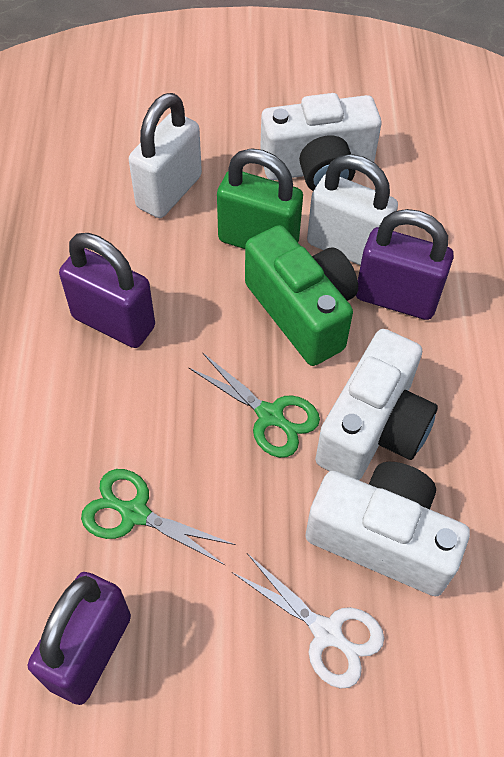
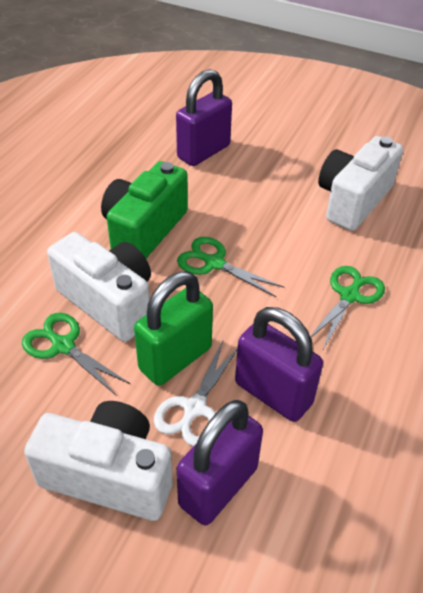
green scissors: 2 -> 3
white padlock: 2 -> 0

